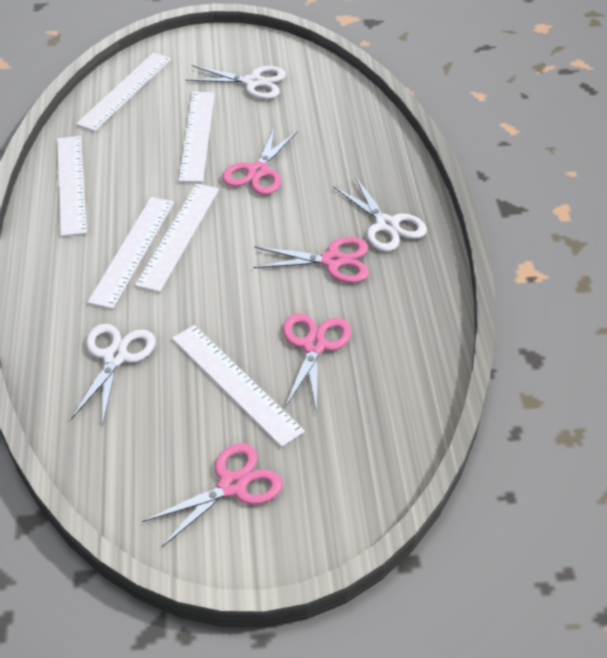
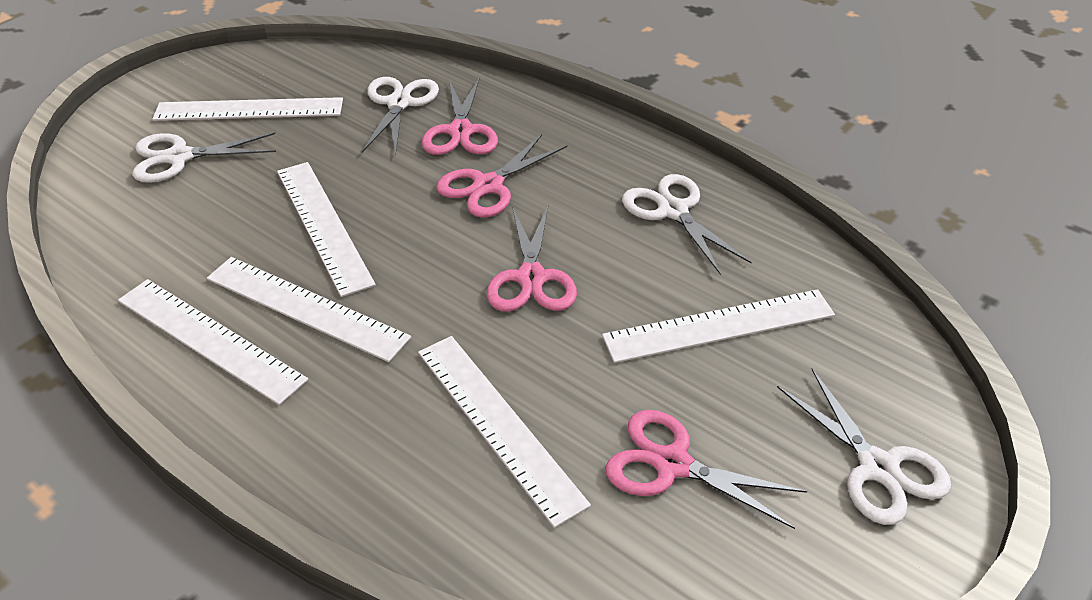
white scissors: 3 -> 4

